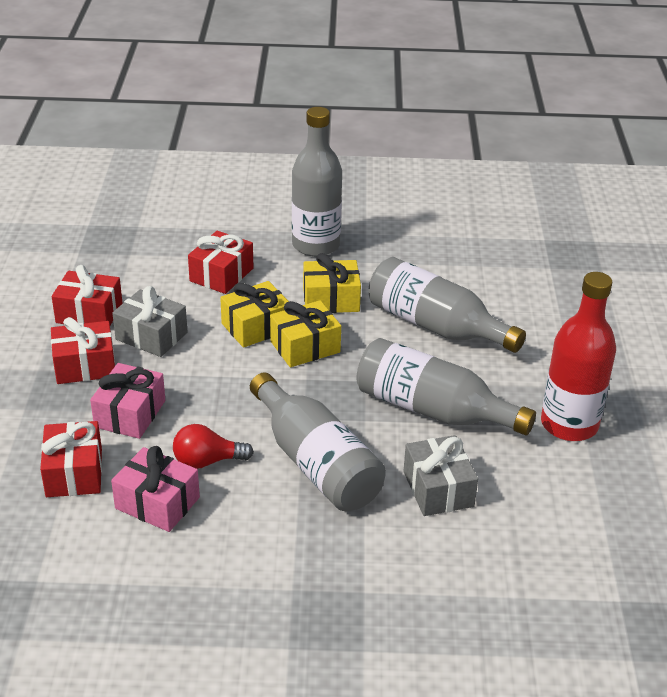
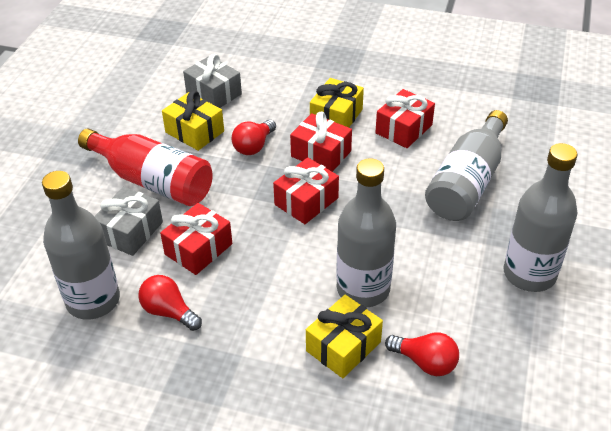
pink gift: 2 -> 0
red light bulb: 1 -> 3

